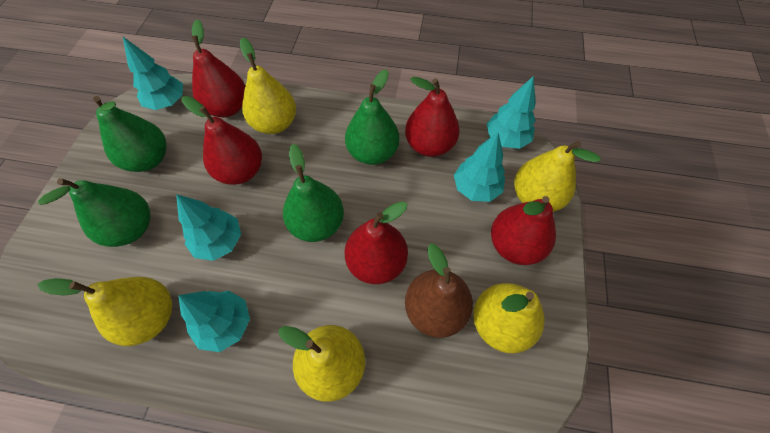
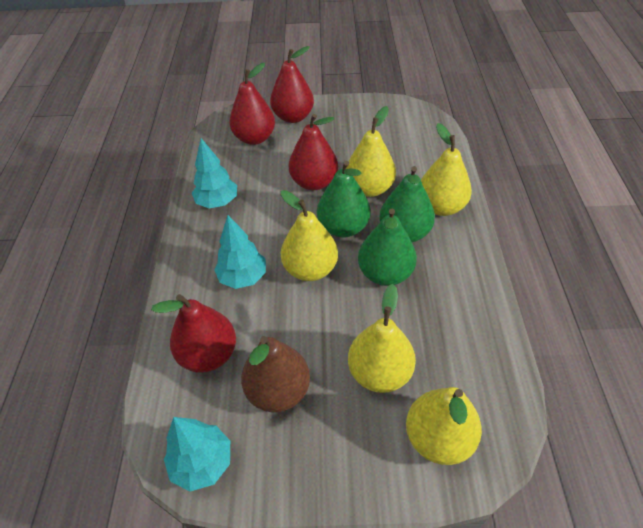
green pear: 4 -> 3
red pear: 5 -> 4
turquoise tree: 5 -> 3

